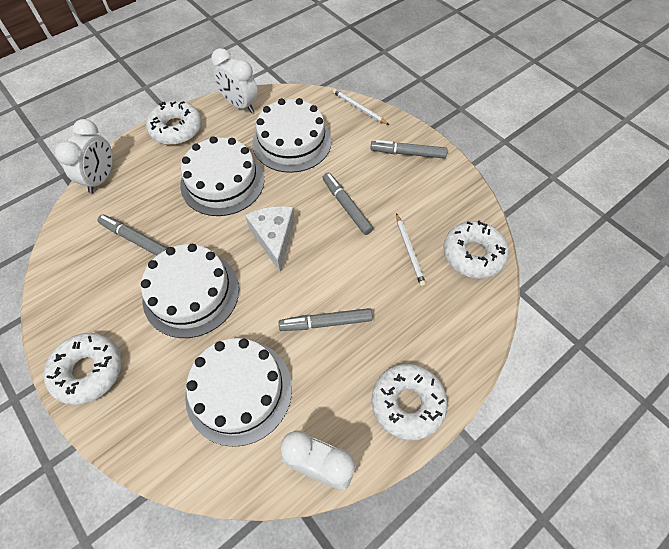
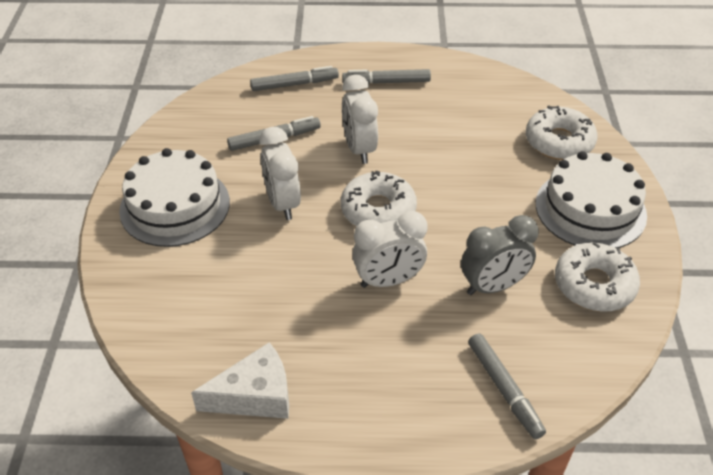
grey clock: 0 -> 1
white cake: 4 -> 2
white donut: 4 -> 3
white pencil: 2 -> 0

